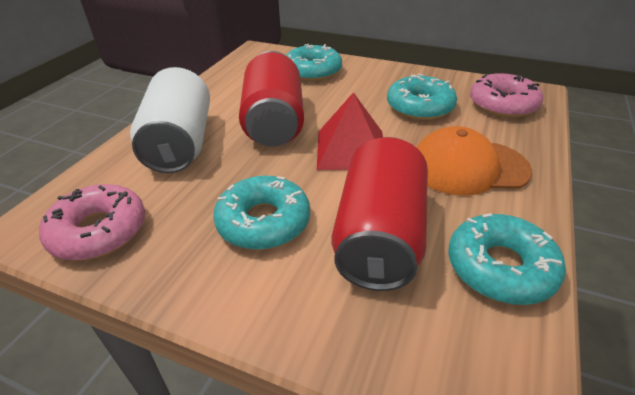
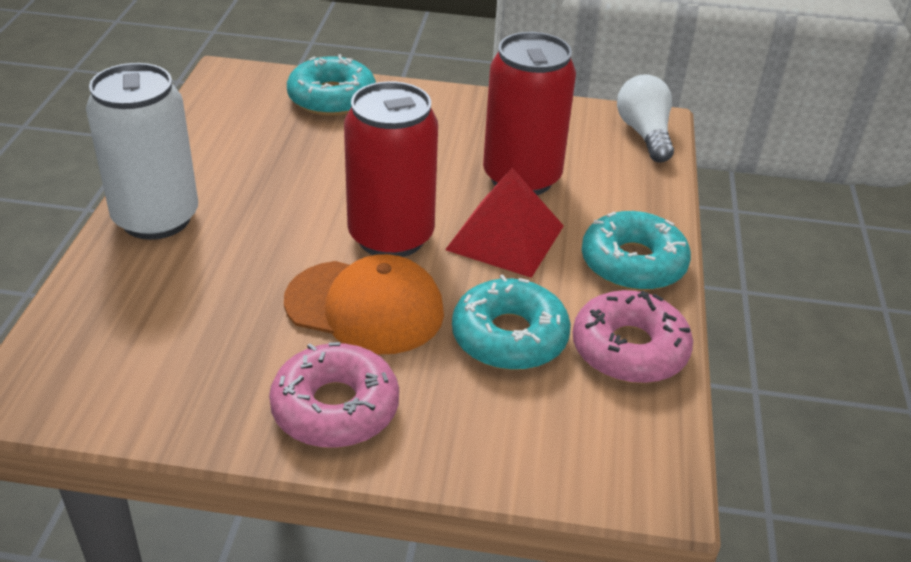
turquoise donut: 4 -> 3
white light bulb: 0 -> 1

